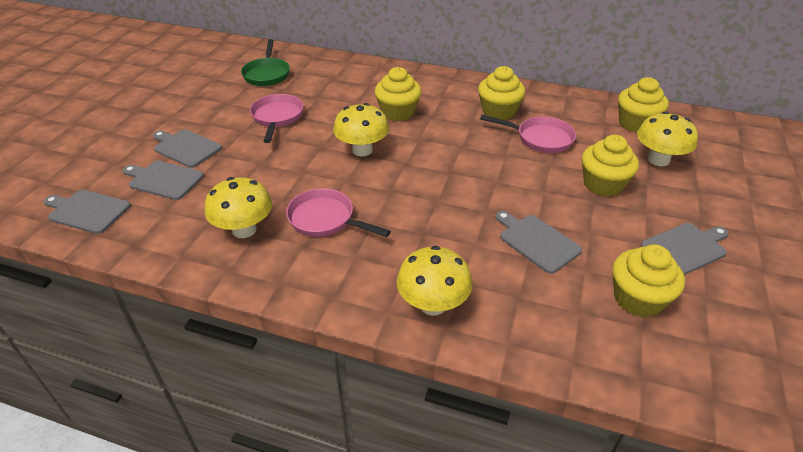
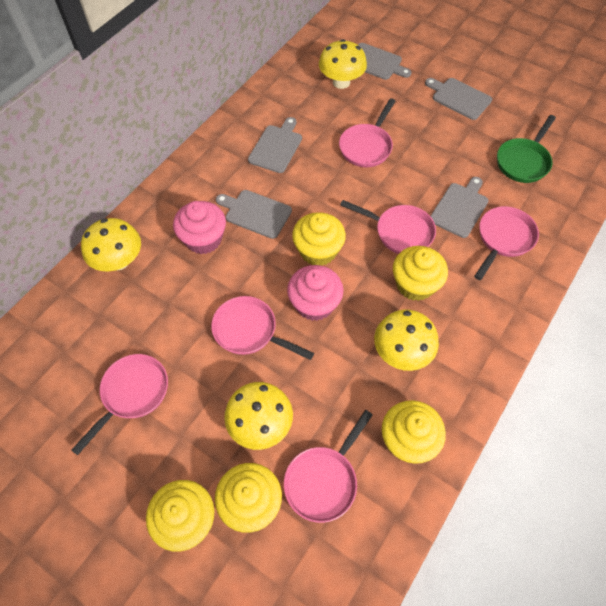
pink cupcake: 0 -> 2
pink pan: 3 -> 6

